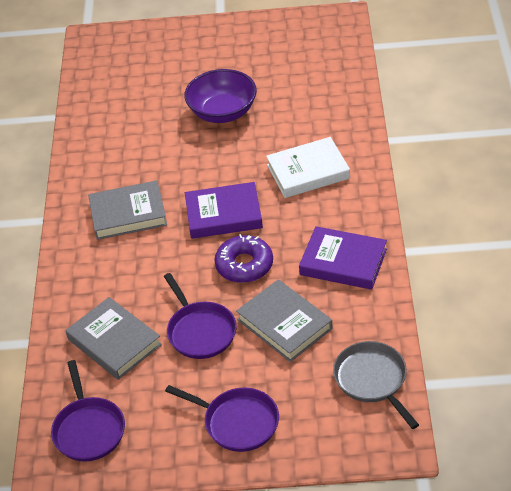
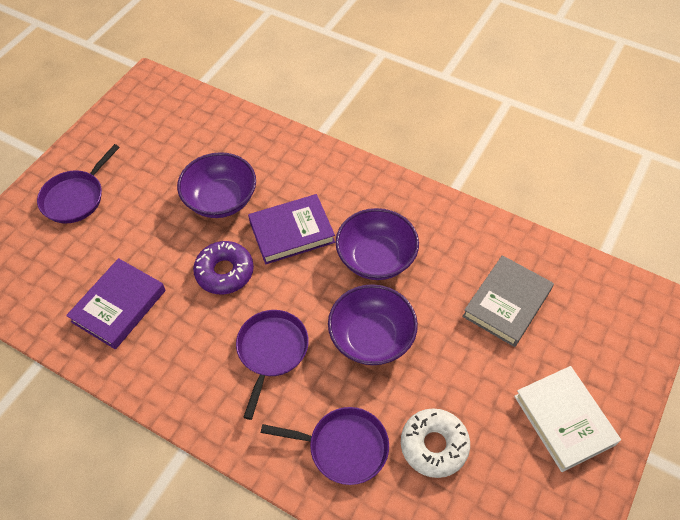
grey book: 3 -> 1
grey pan: 1 -> 0
purple bowl: 1 -> 3
white donut: 0 -> 1

